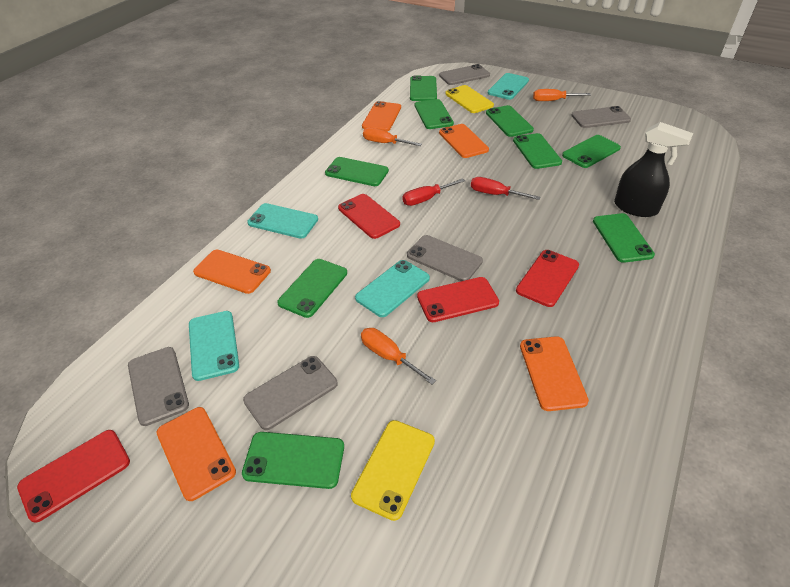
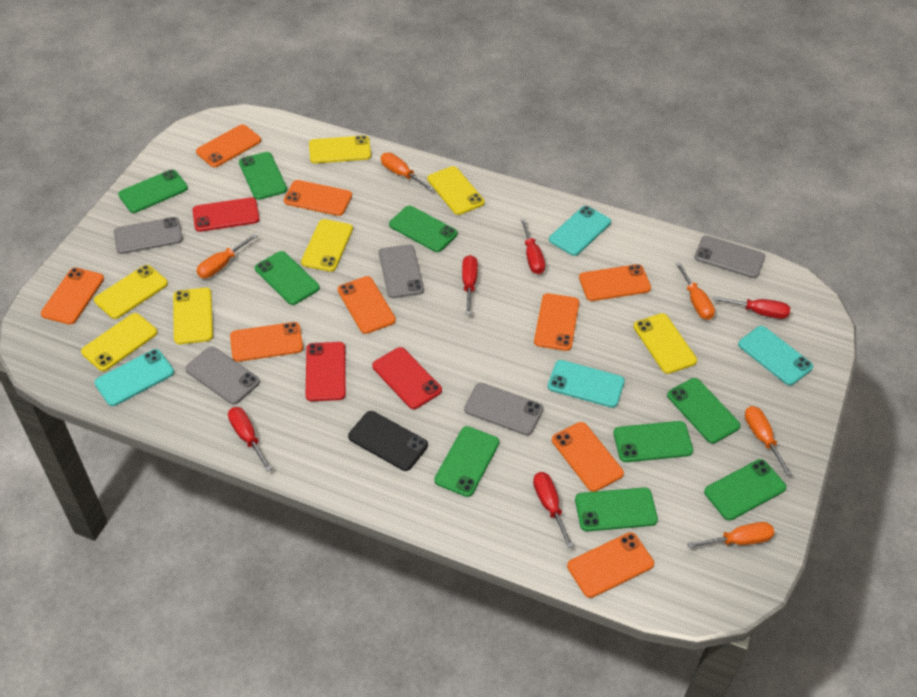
black phone: 0 -> 1
black spray bottle: 1 -> 0
orange phone: 5 -> 9
orange screwdriver: 3 -> 5
red phone: 4 -> 3
red screwdriver: 2 -> 5
yellow phone: 2 -> 7

